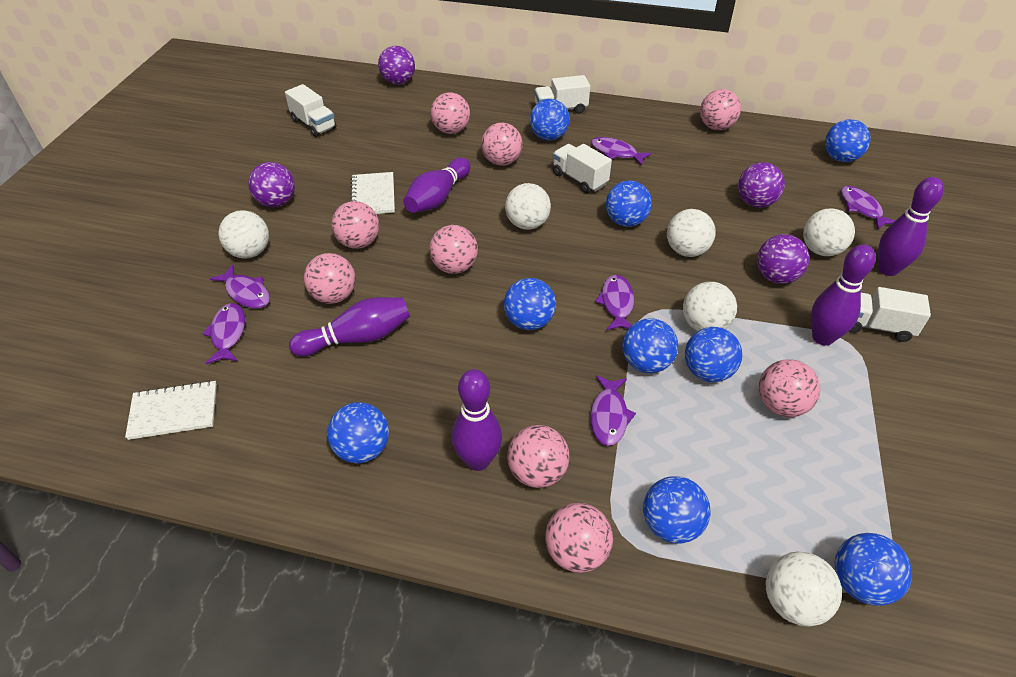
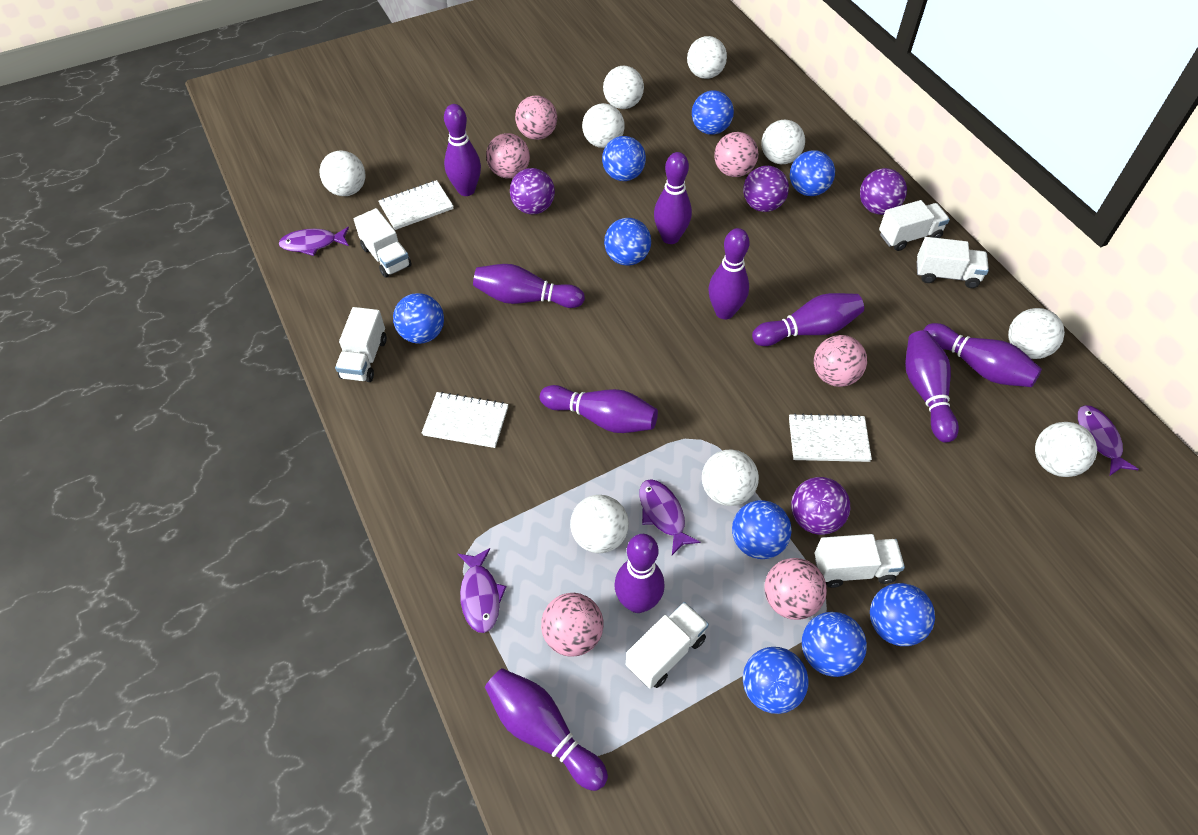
pink ball: 9 -> 6
purple bowling pin: 5 -> 10
purple fish: 6 -> 4
white ball: 6 -> 9
white notebook: 2 -> 3
white truck: 4 -> 6

